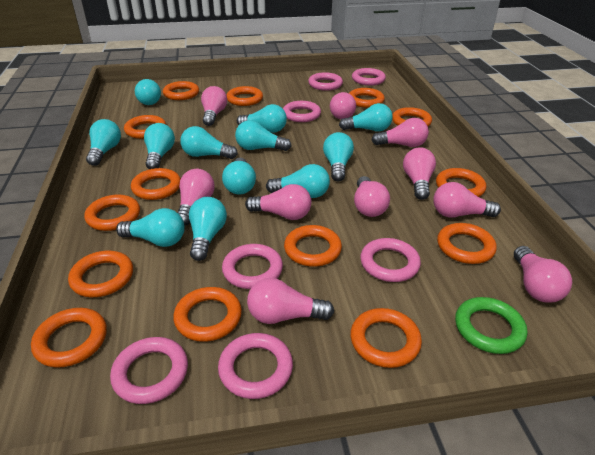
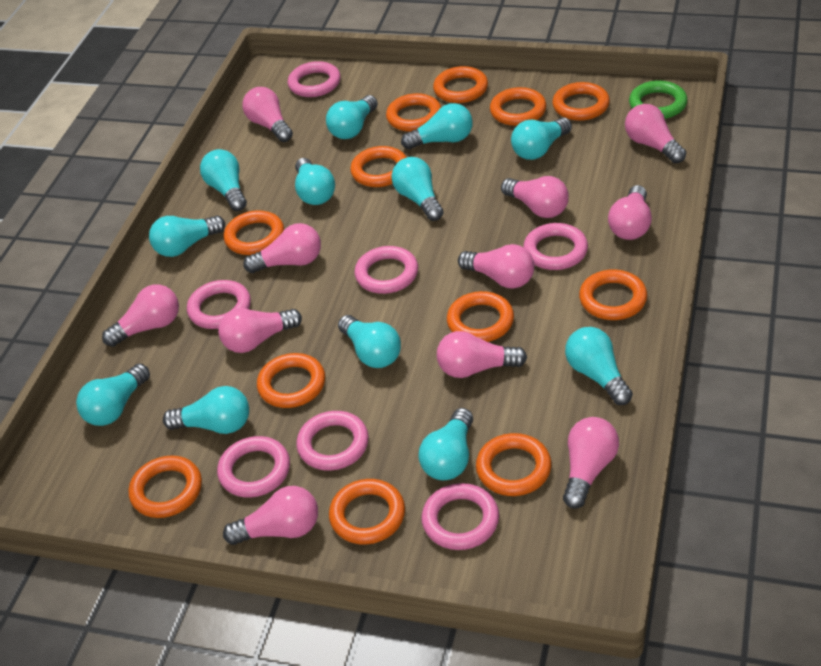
orange ring: 14 -> 12
pink light bulb: 10 -> 11

